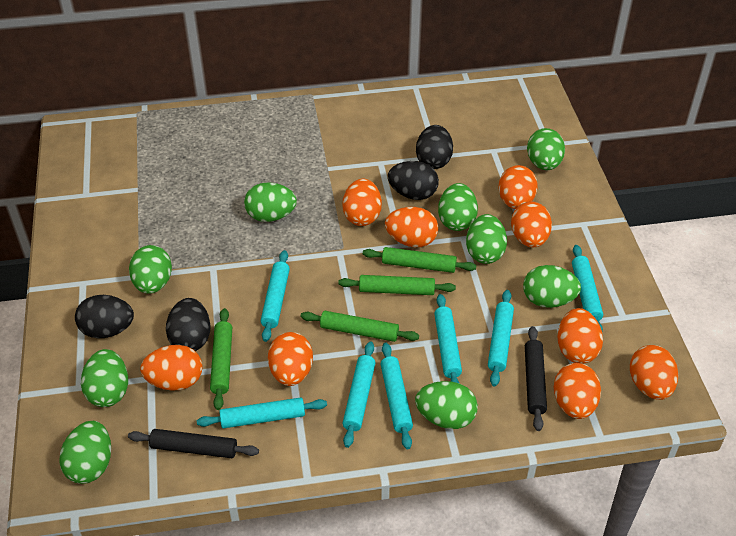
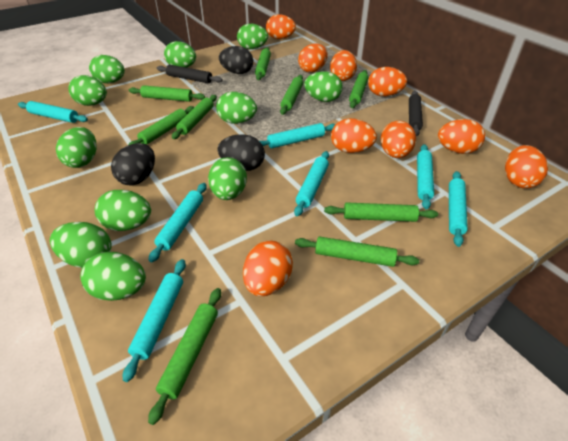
black egg: 4 -> 3
green egg: 9 -> 11
green rolling pin: 4 -> 9

